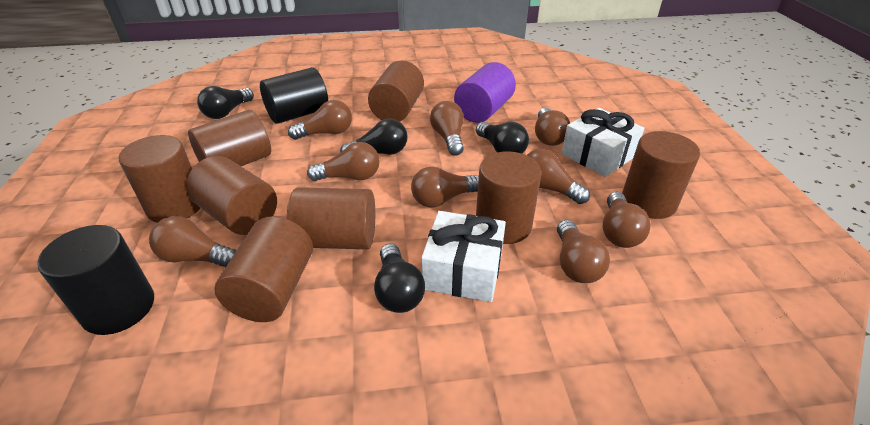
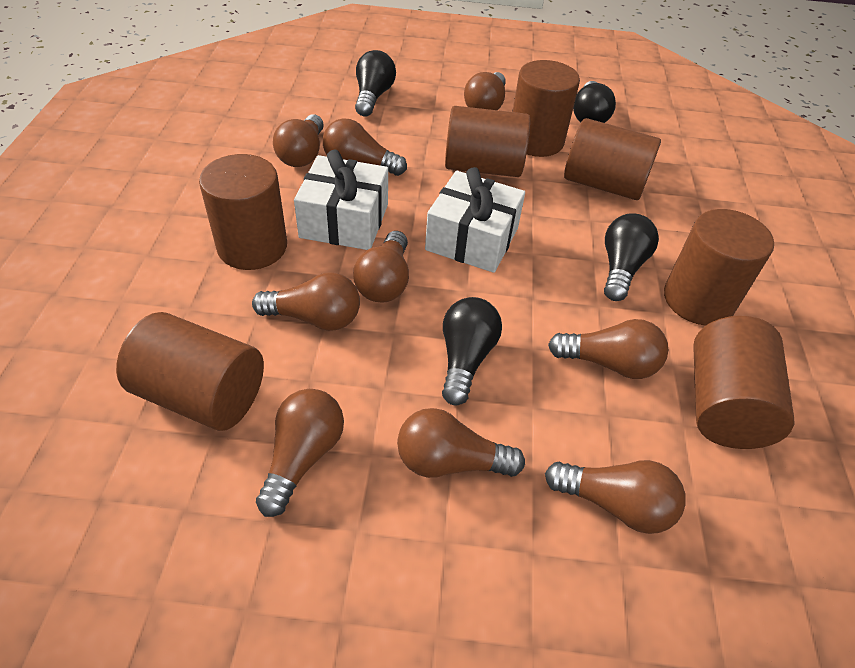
black cylinder: 2 -> 0
brown cylinder: 8 -> 7
purple cylinder: 1 -> 0

